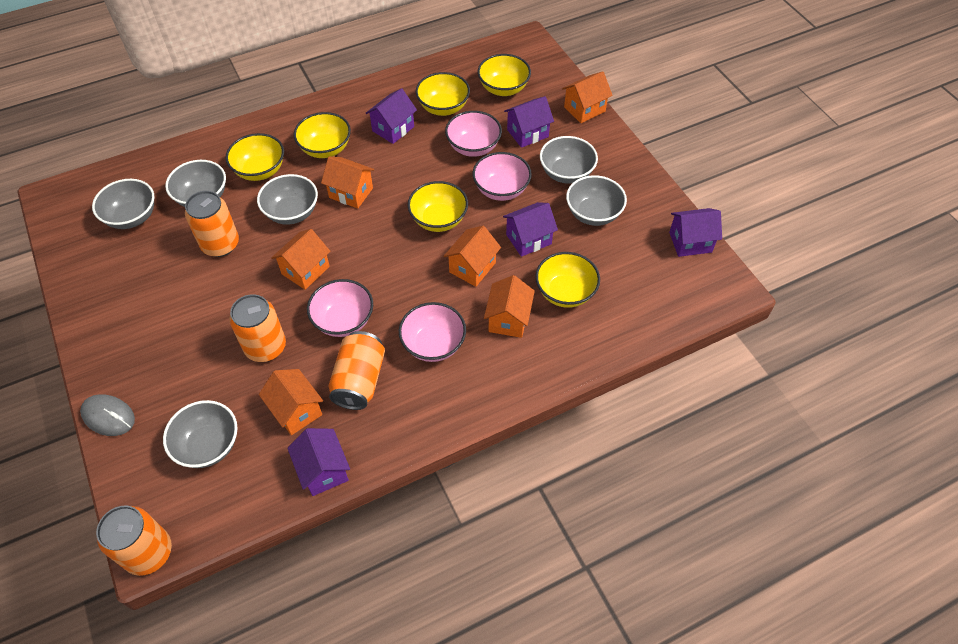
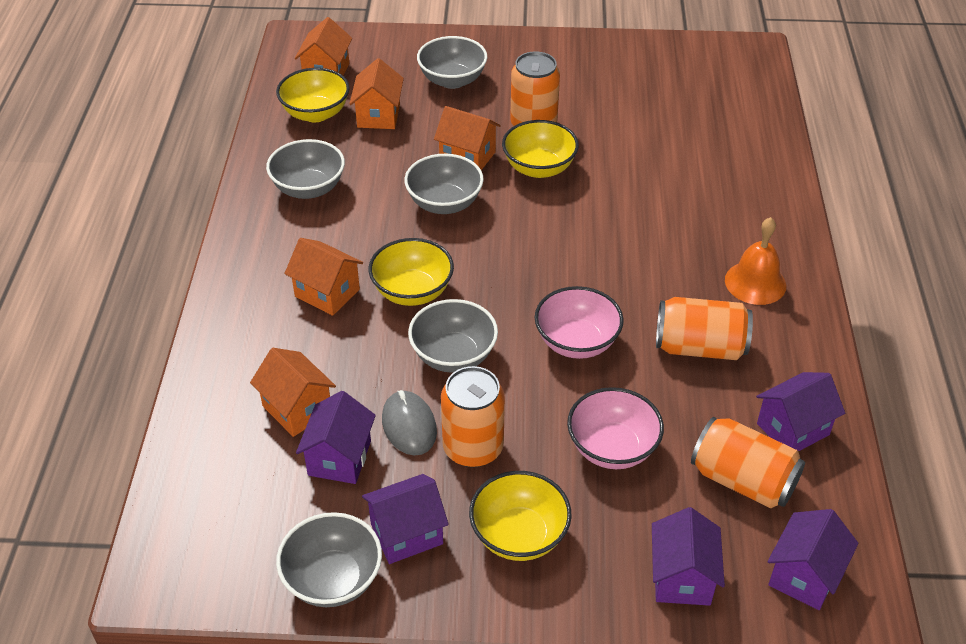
grey bowl: 6 -> 5
orange bell: 0 -> 1
orange house: 6 -> 5
pink bowl: 4 -> 2
yellow bowl: 6 -> 4

